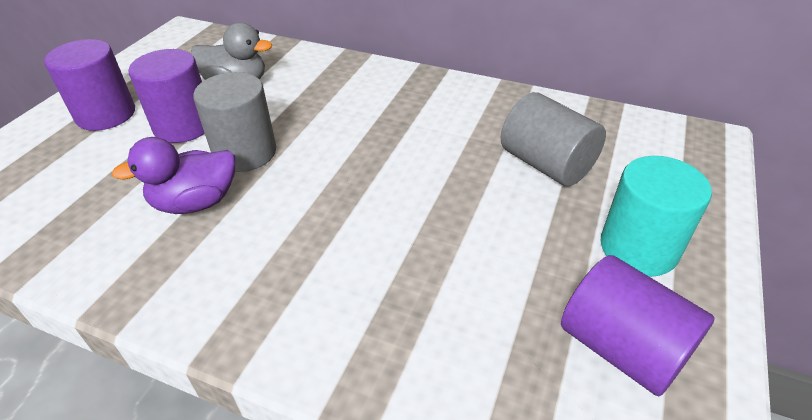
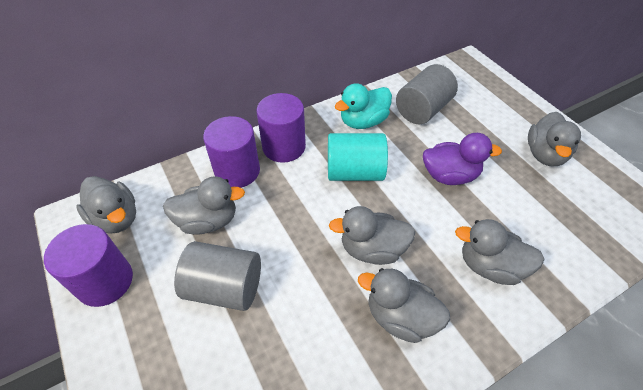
grey duck: 1 -> 6
turquoise duck: 0 -> 1

